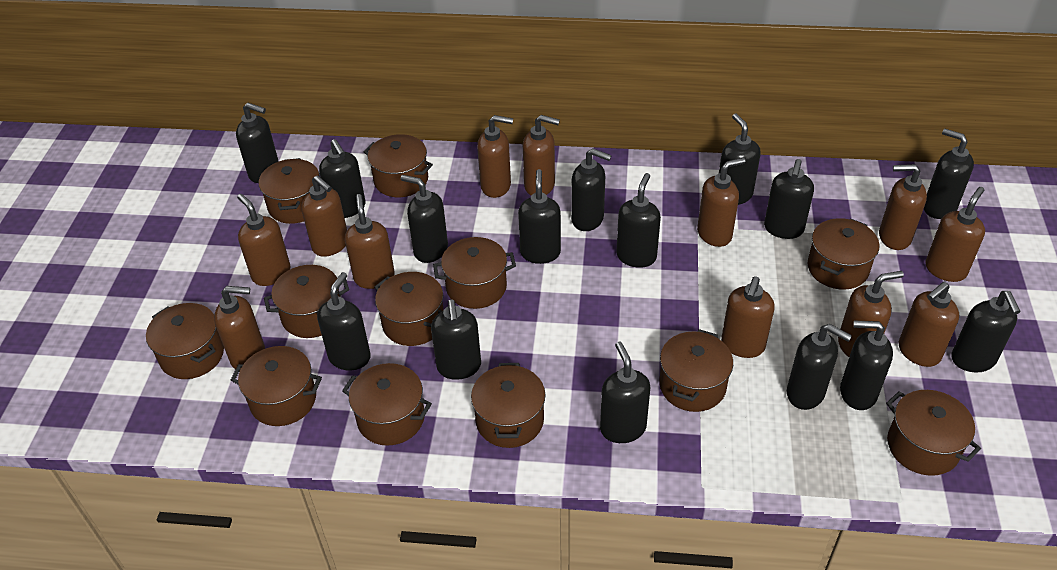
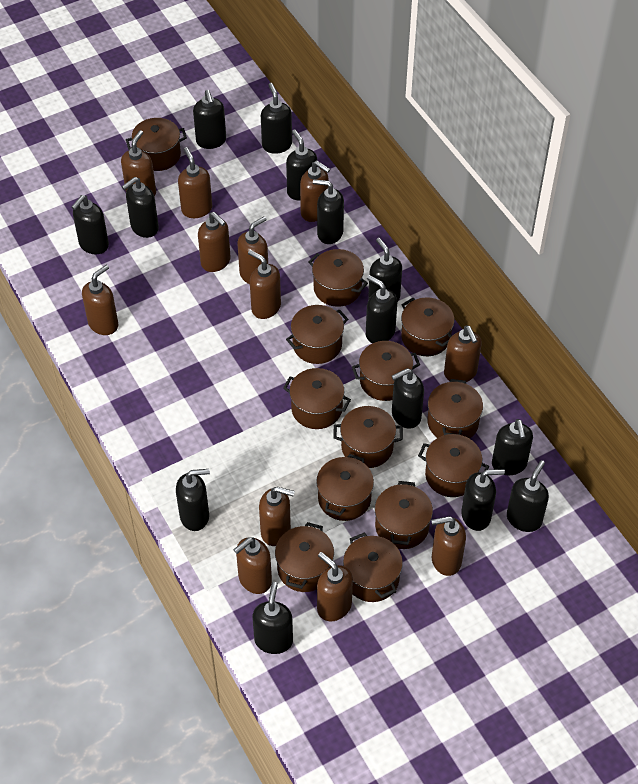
black soap dispenser: 15 -> 14
brown pot: 12 -> 13

